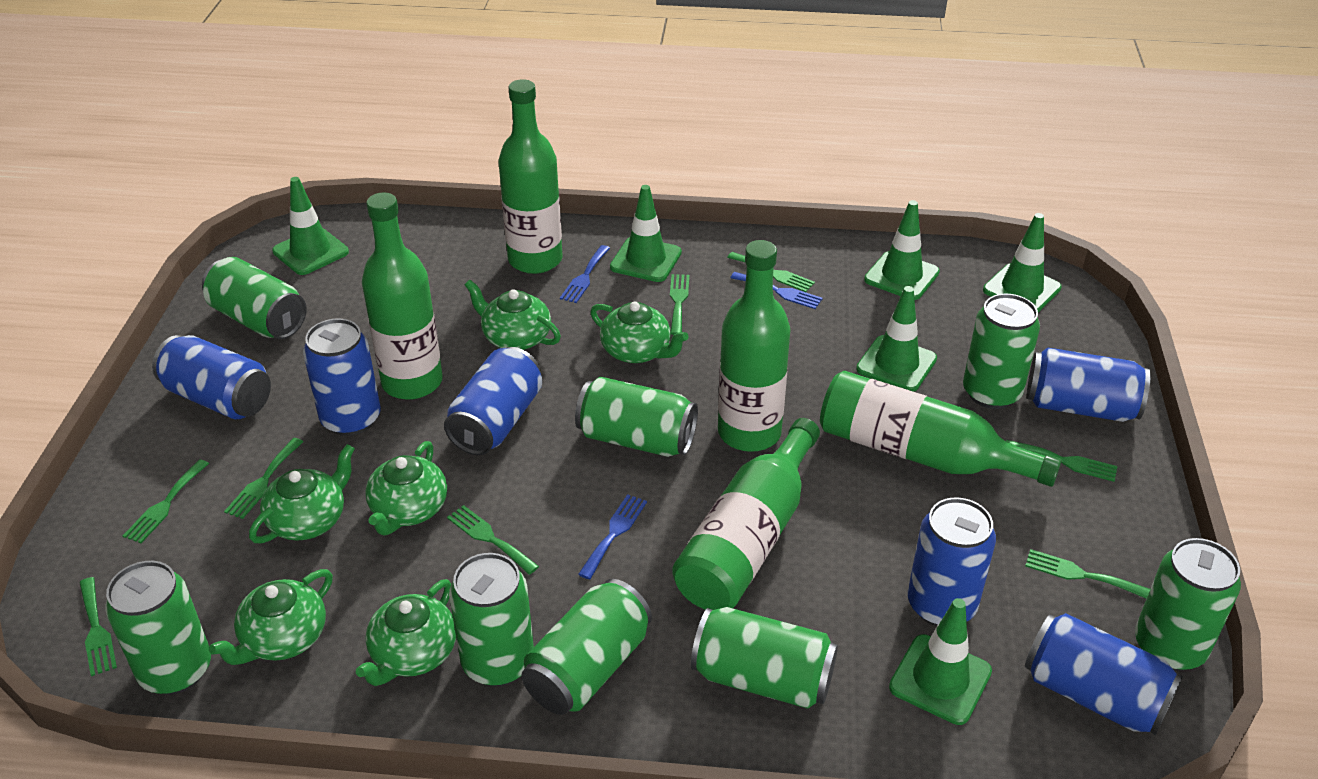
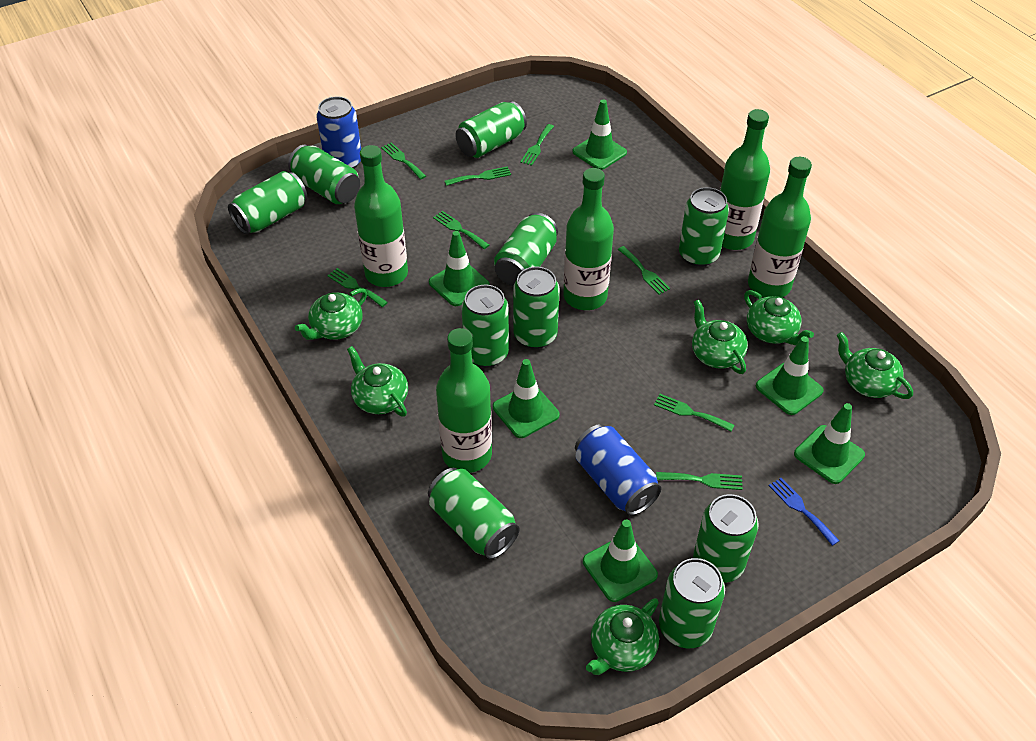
blue can: 6 -> 2
blue fork: 3 -> 1
green can: 8 -> 10

